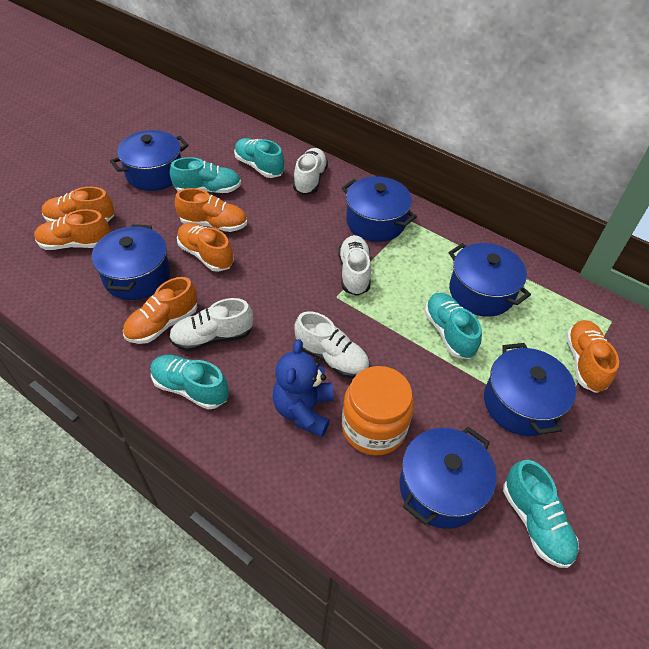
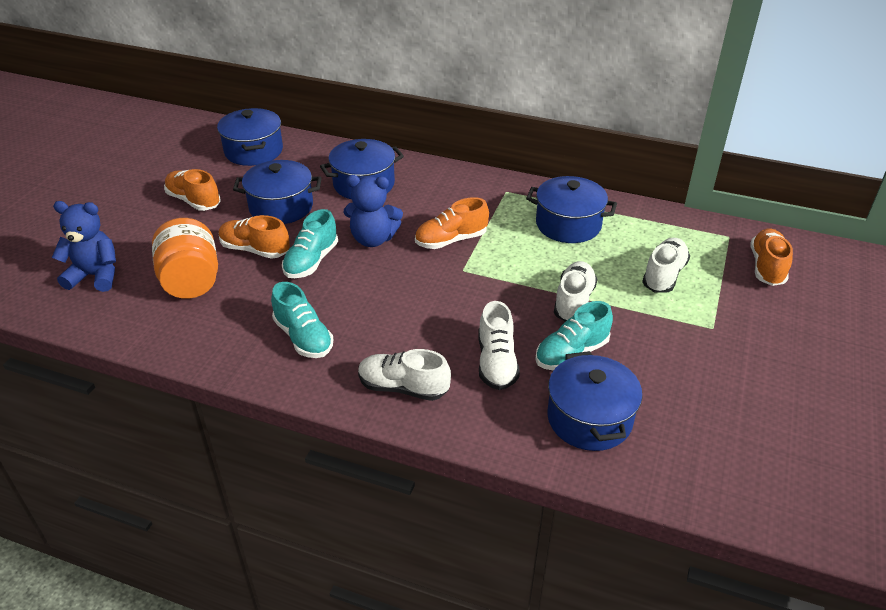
blue pot: 6 -> 5
blue teddy bear: 1 -> 2
orange shoe: 6 -> 4
turquoise shoe: 5 -> 3

